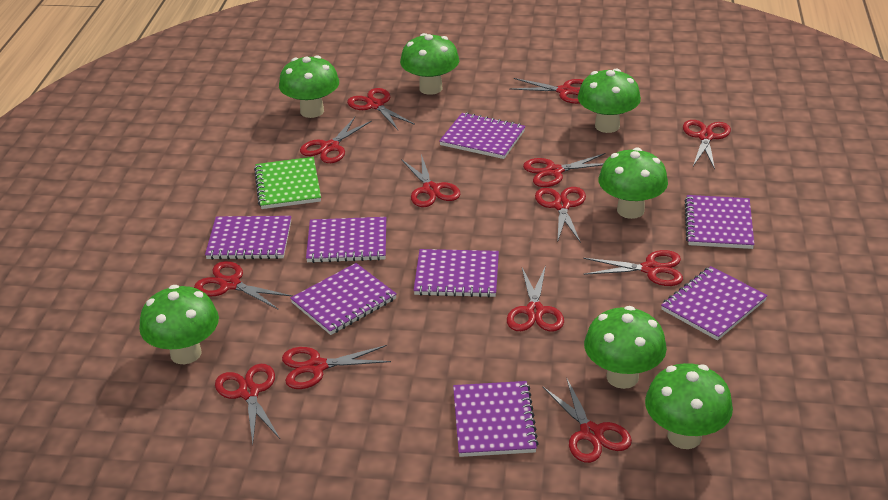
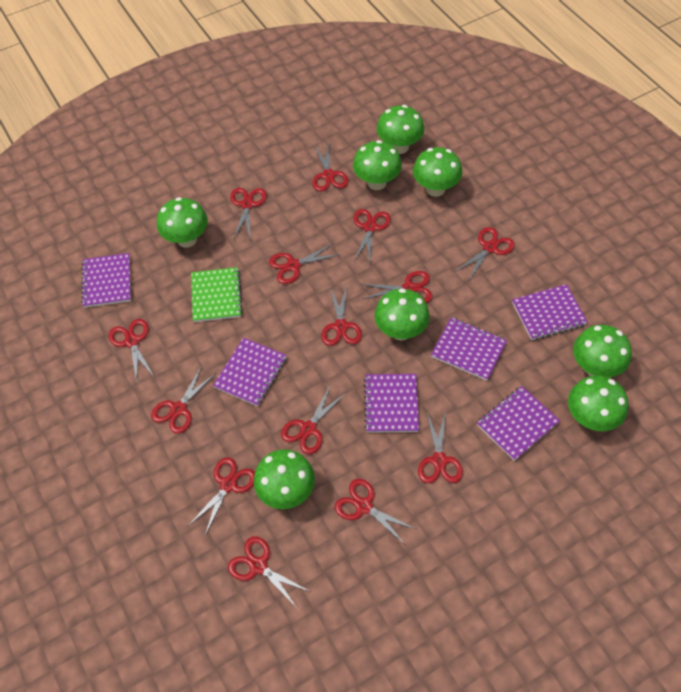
green mushroom: 7 -> 8
purple notebook: 8 -> 6
red scissors: 13 -> 14

